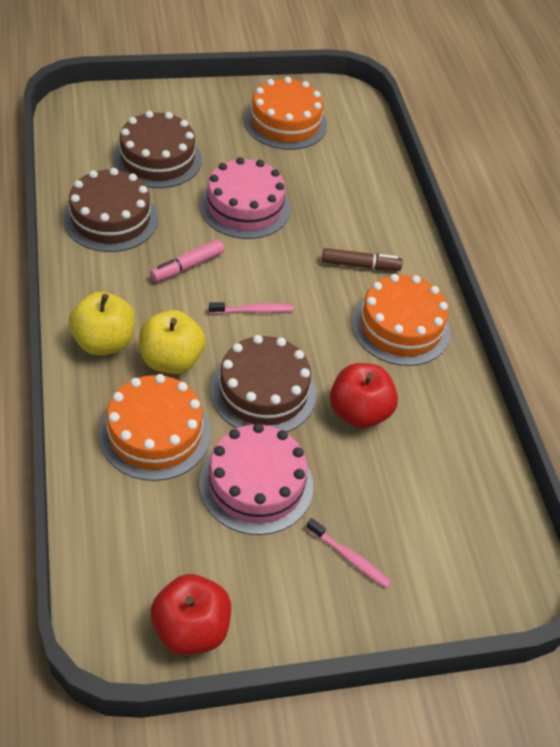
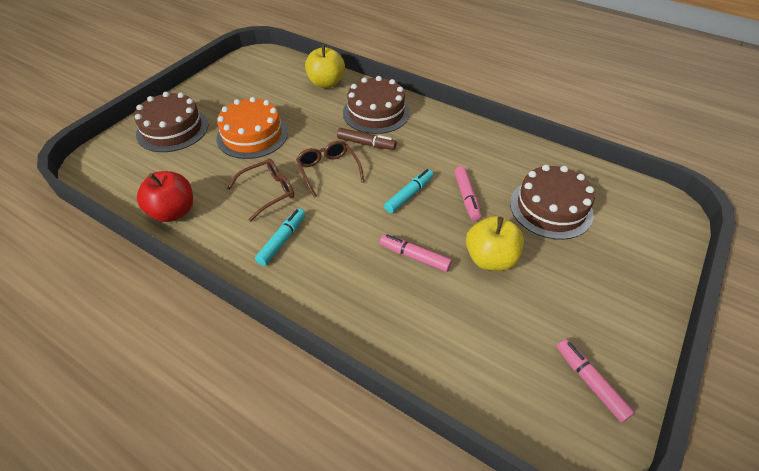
brown glasses: 0 -> 2
orange cake: 3 -> 1
pink cake: 2 -> 0
pink marker: 1 -> 3
pink toothbrush: 2 -> 0
red apple: 2 -> 1
turquoise marker: 0 -> 2

